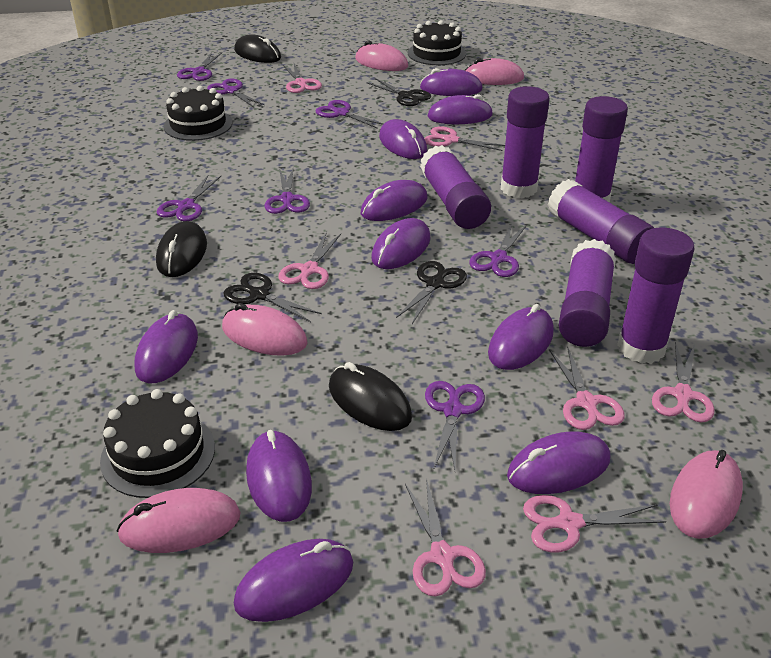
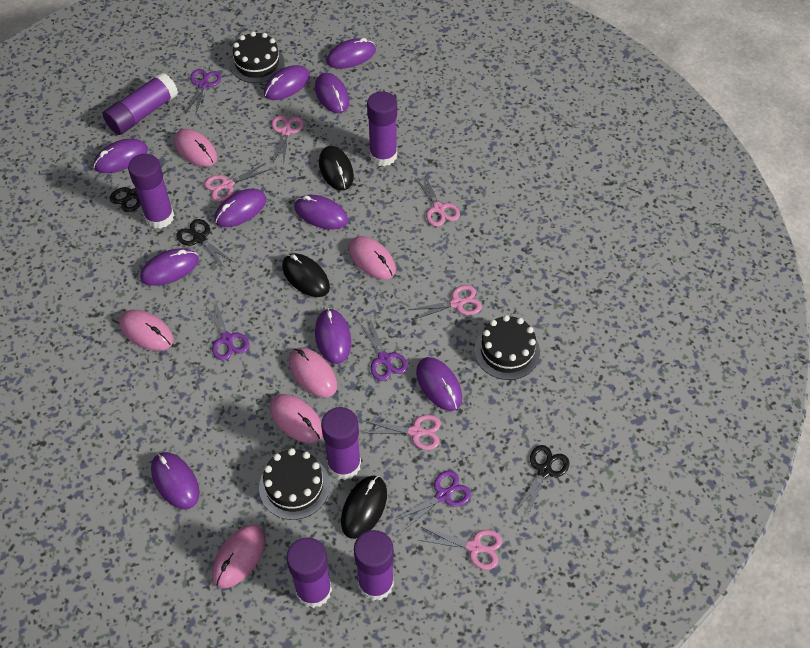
pink mouse: 5 -> 6
pink scissors: 7 -> 6
purple scissors: 7 -> 4

